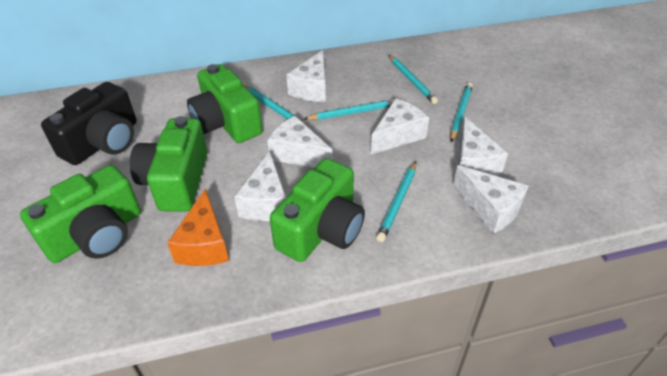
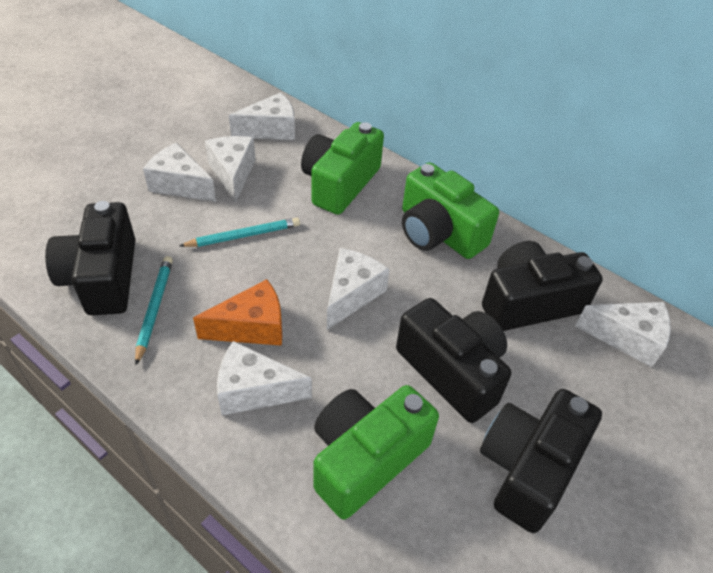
black camera: 1 -> 4
green camera: 4 -> 3
turquoise pencil: 5 -> 2

